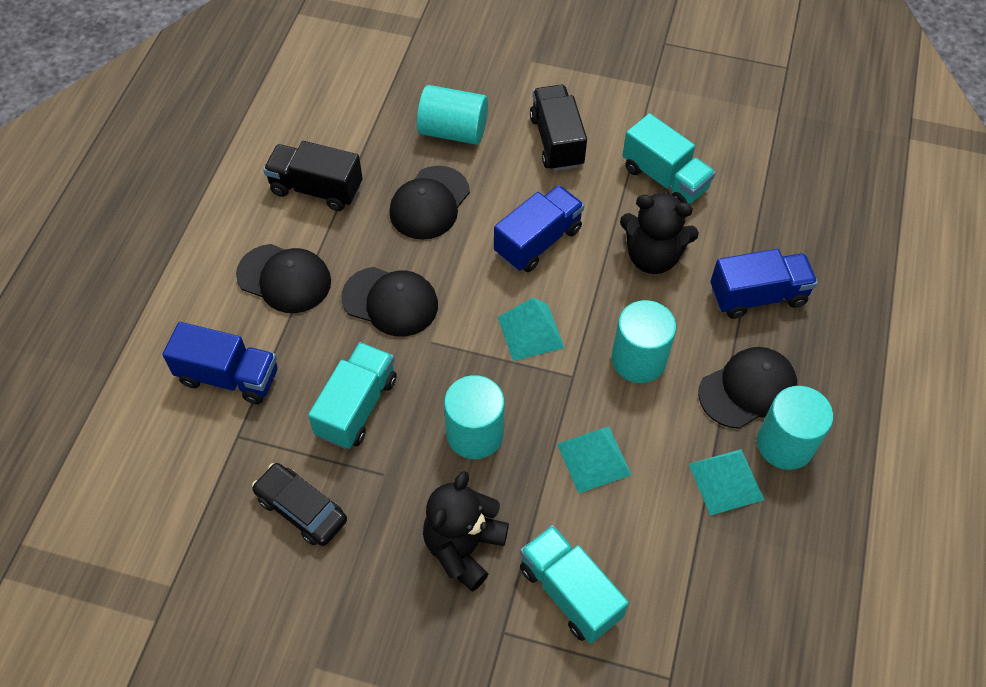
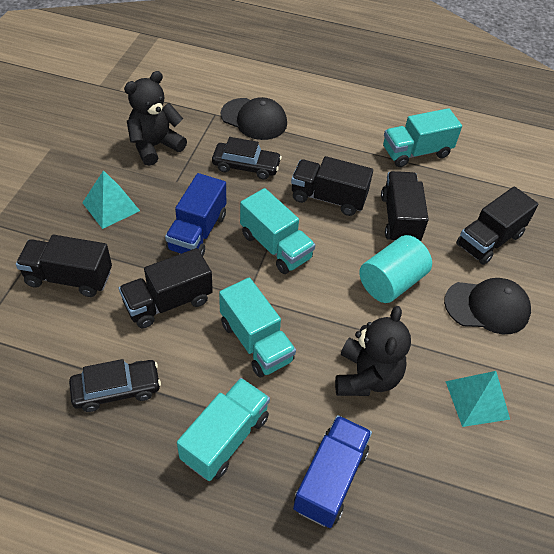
black cap: 4 -> 2
black car: 1 -> 2
black truck: 2 -> 5
blue truck: 3 -> 2
turquoise cylinder: 4 -> 1
turquoise pyramid: 3 -> 2
turquoise truck: 3 -> 4

